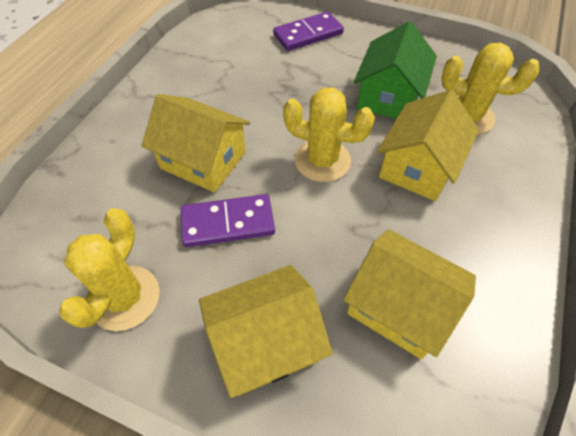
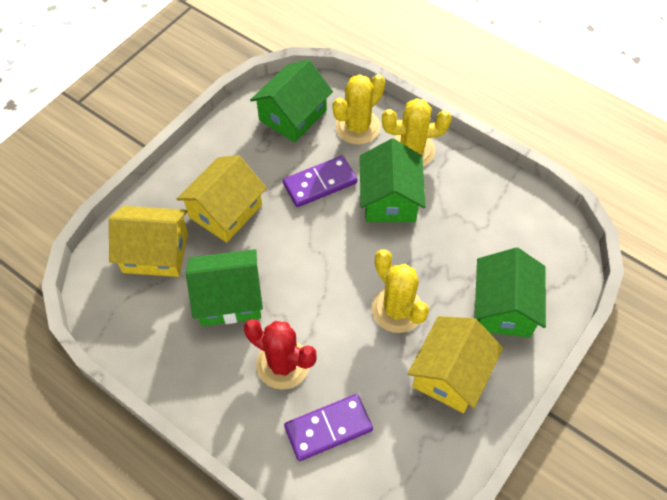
green house: 1 -> 4
red cactus: 0 -> 1
yellow house: 4 -> 3

